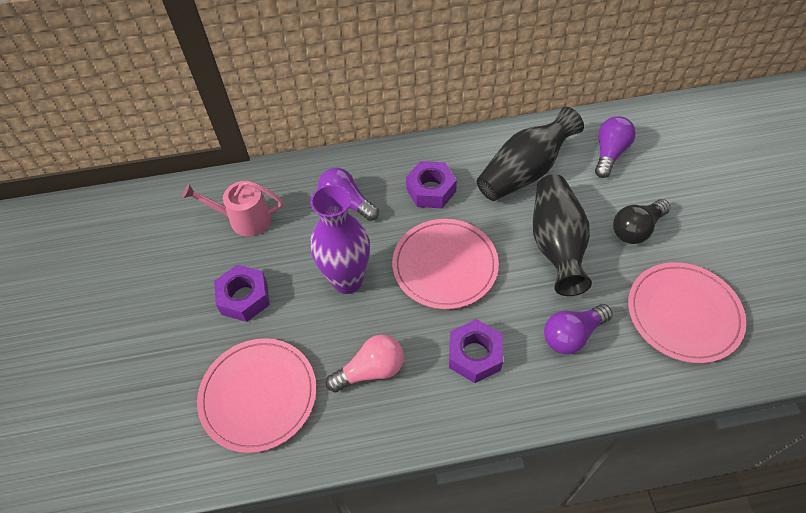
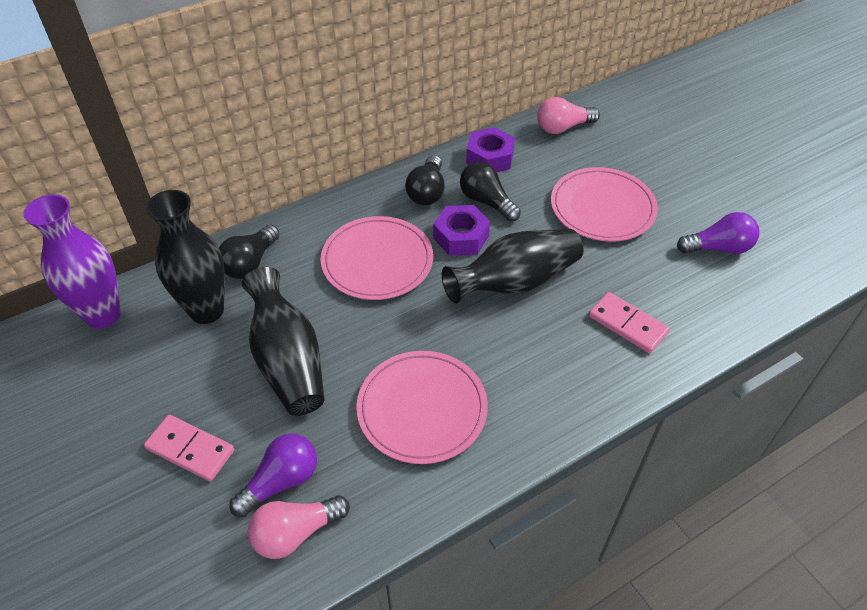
black light bulb: 1 -> 3
black vase: 2 -> 3
pink domino: 0 -> 2
pink light bulb: 1 -> 2
pink watering can: 1 -> 0
purple light bulb: 3 -> 2
purple nut: 3 -> 2

